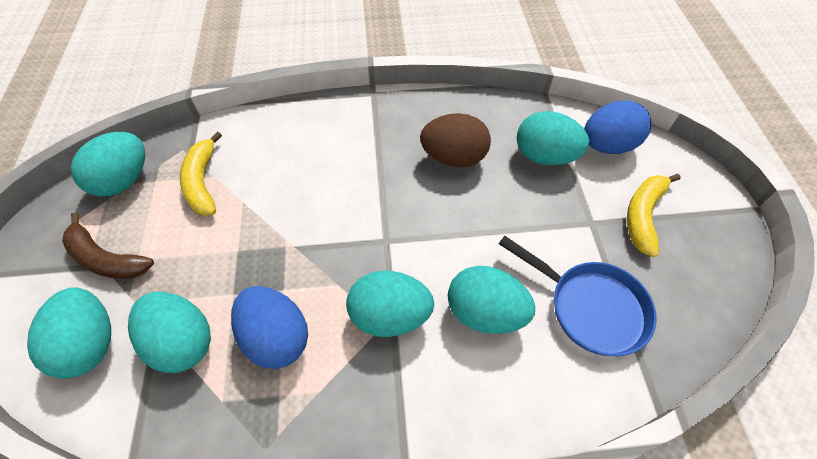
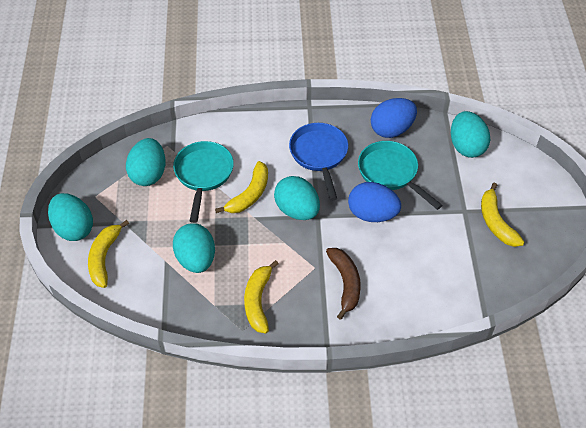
brown egg: 1 -> 0
turquoise egg: 6 -> 5
turquoise pan: 0 -> 2
yellow banana: 2 -> 4

